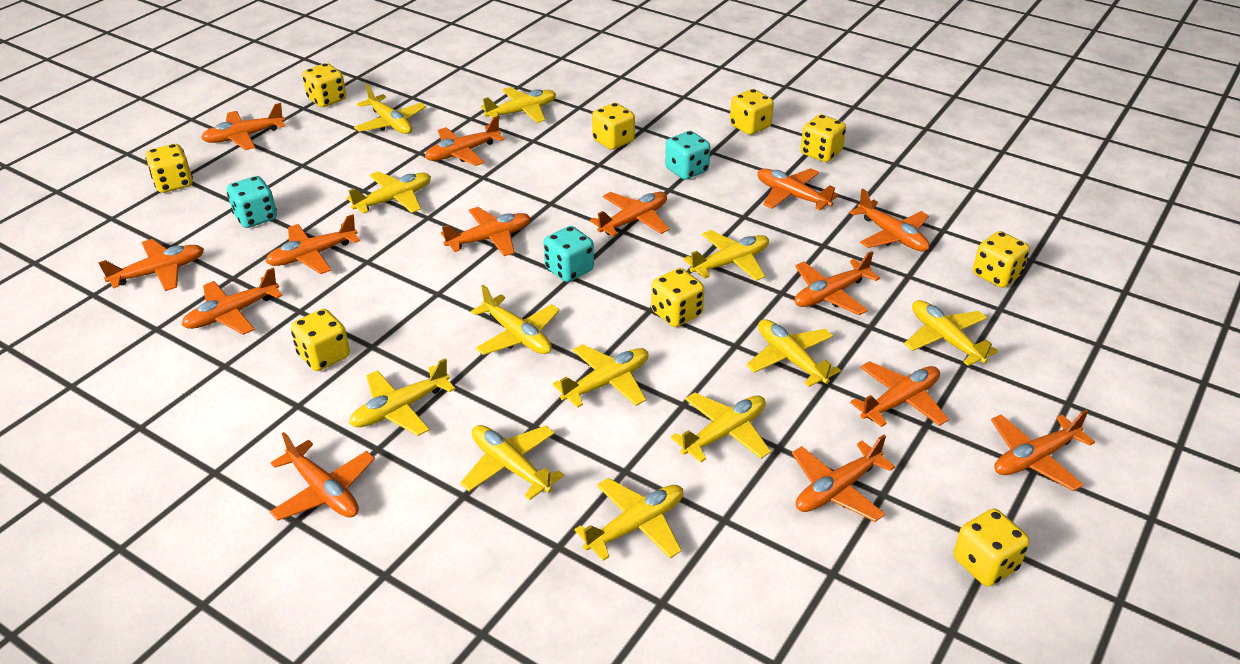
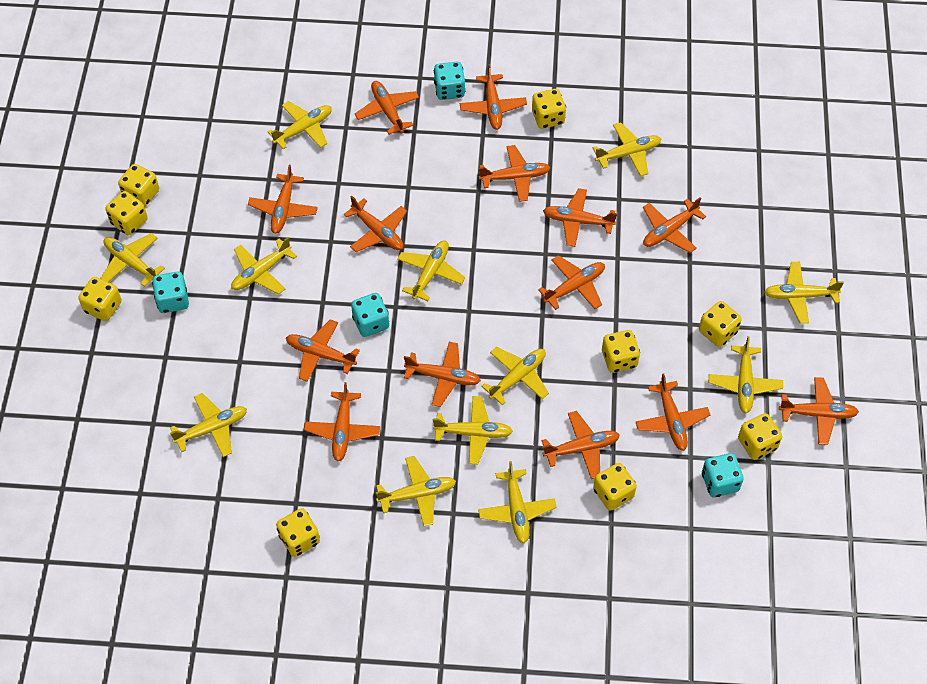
turquoise dice: 3 -> 4

